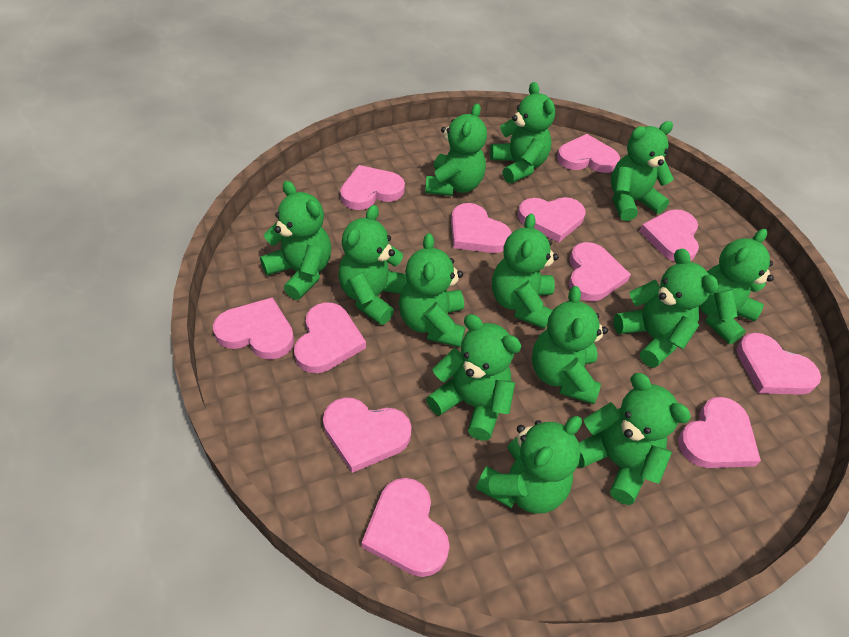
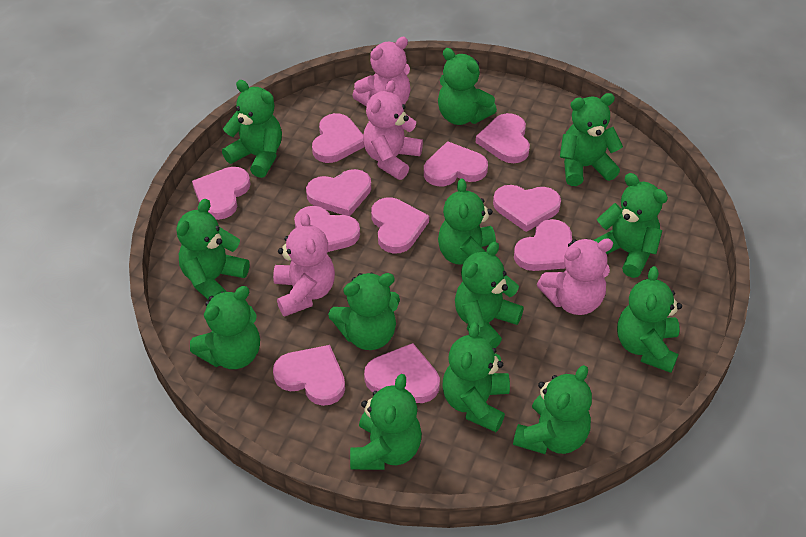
pink heart: 12 -> 11
pink teddy bear: 0 -> 4

